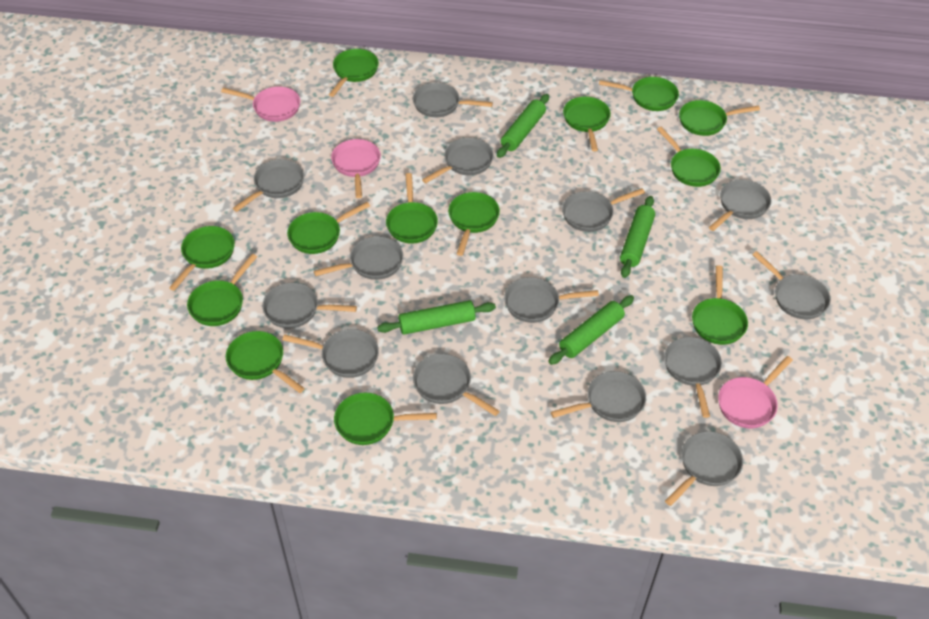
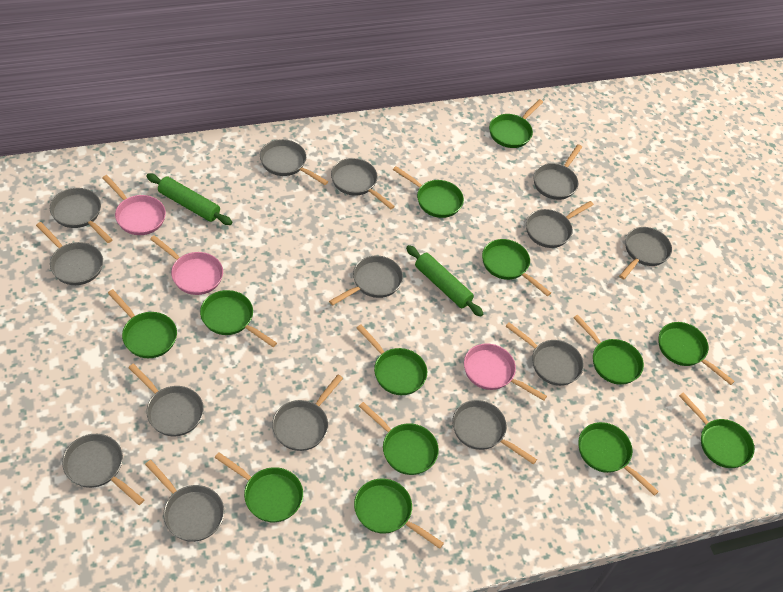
green rolling pin: 4 -> 2

